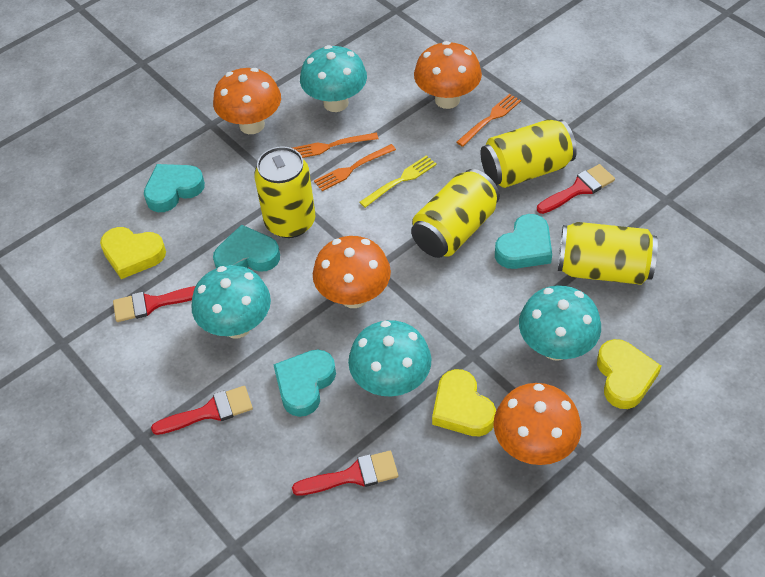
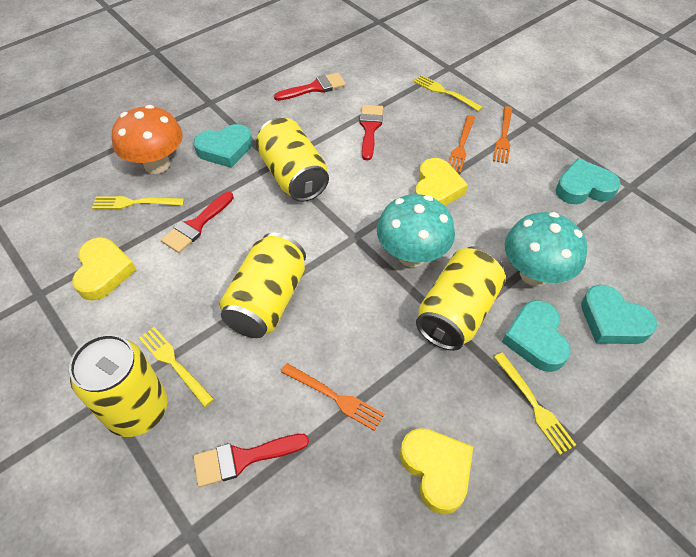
orange mushroom: 4 -> 1
turquoise mushroom: 4 -> 2
yellow fork: 1 -> 4

